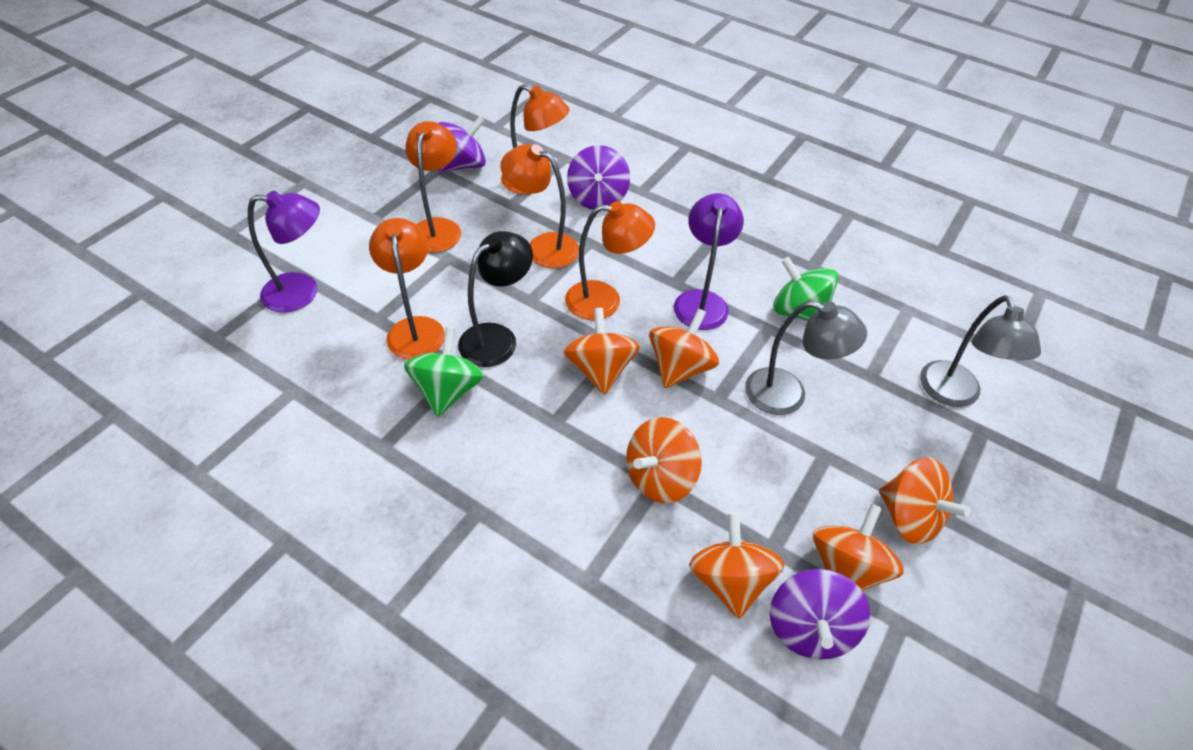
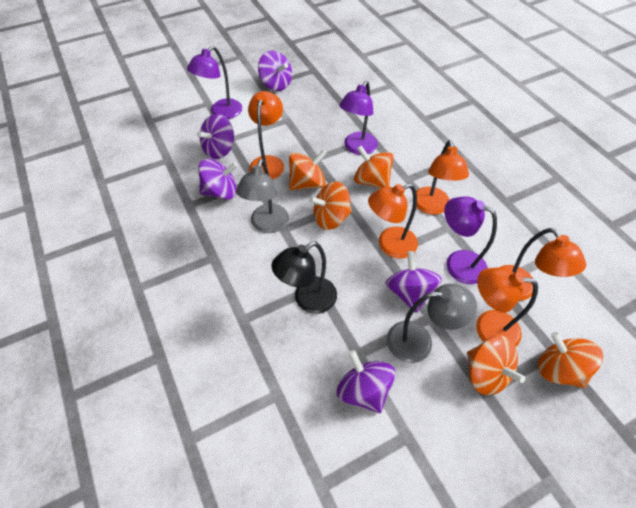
green spinning top: 2 -> 0
orange spinning top: 6 -> 5
purple lamp: 2 -> 3
purple spinning top: 3 -> 5

